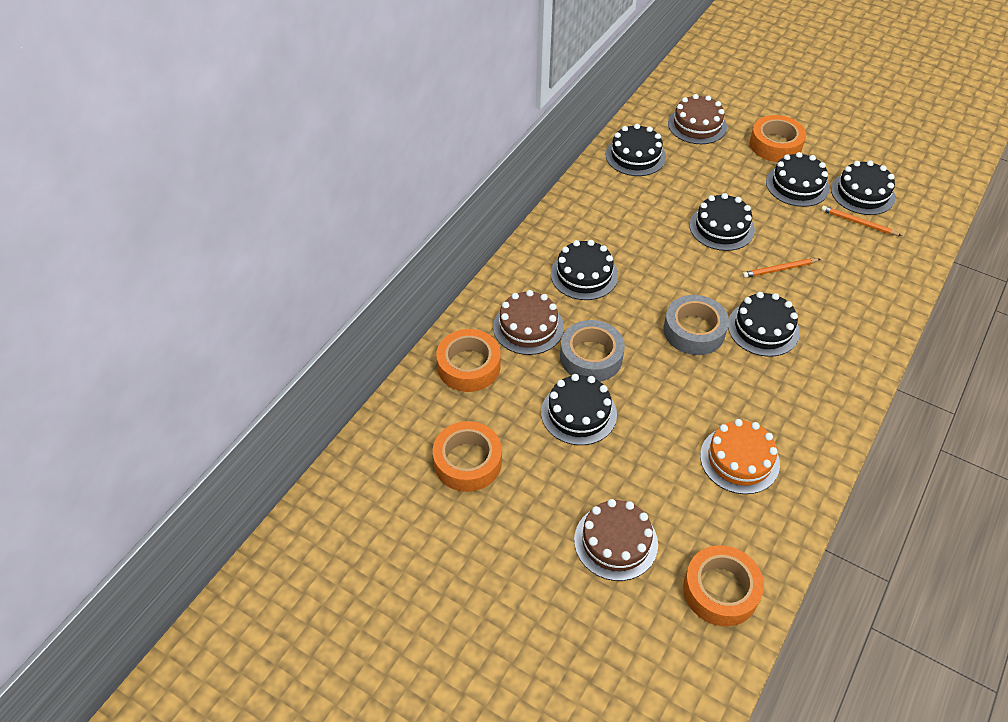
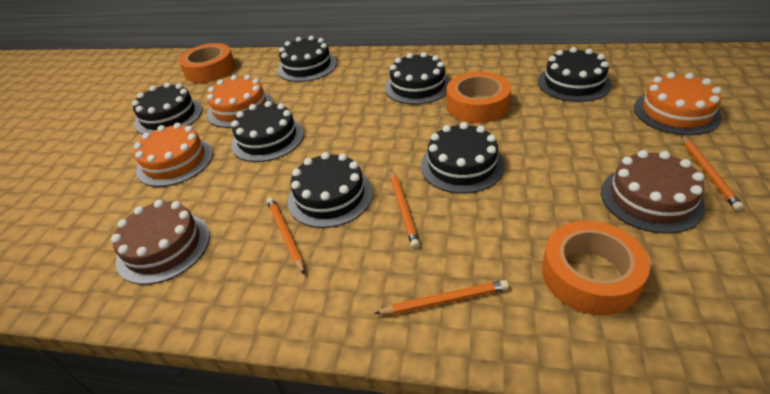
brown cake: 3 -> 2
grey tape: 2 -> 0
orange cake: 1 -> 3
orange pencil: 2 -> 4
orange tape: 4 -> 3

